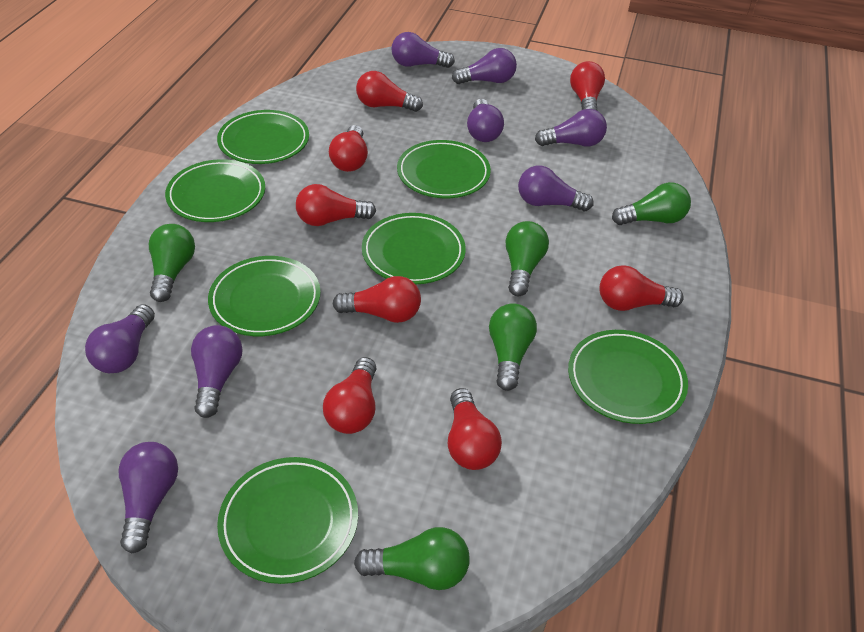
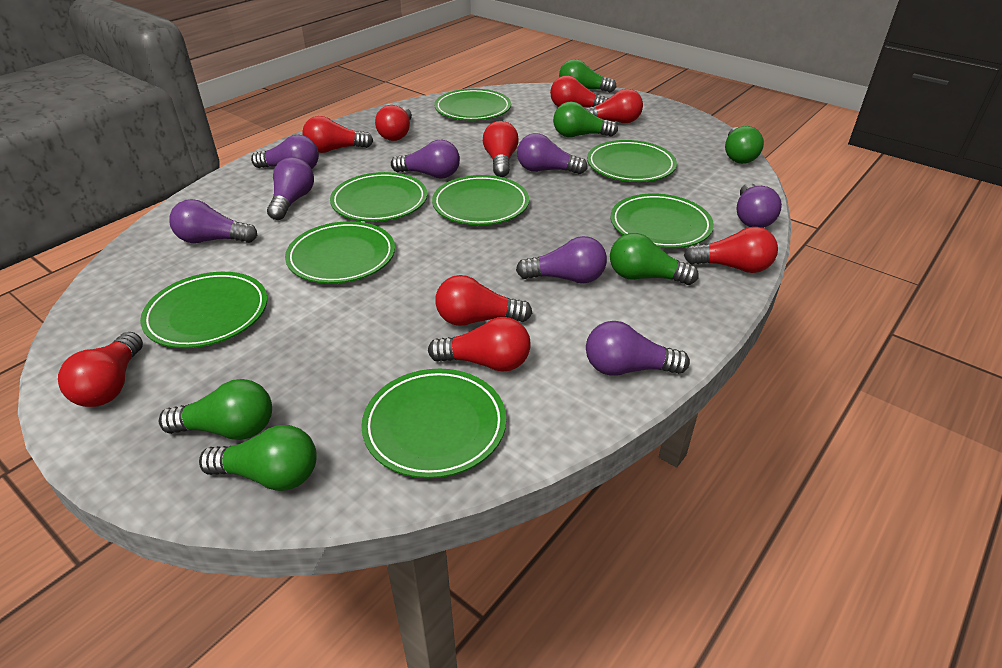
green light bulb: 5 -> 6
green plate: 7 -> 8
red light bulb: 8 -> 9

